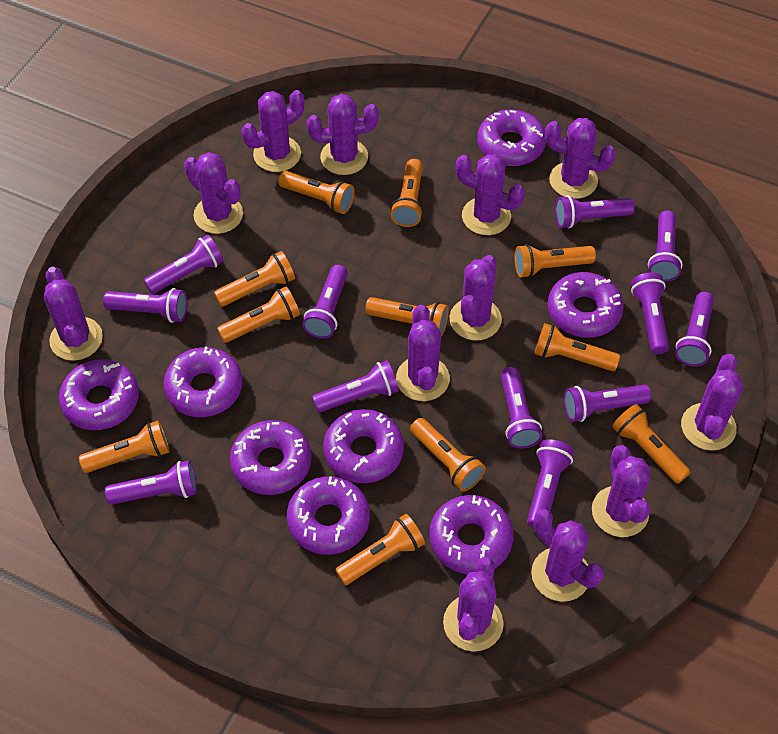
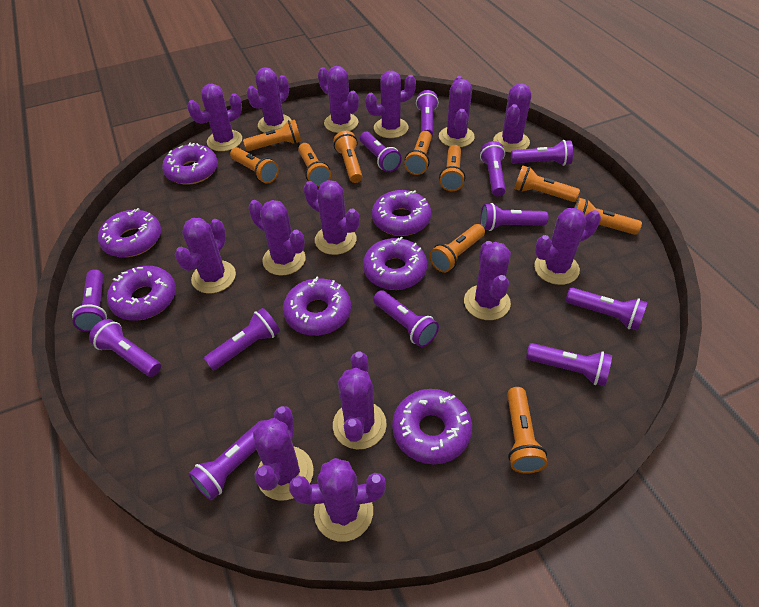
orange flashlight: 11 -> 10
purple cactus: 12 -> 14
purple donut: 8 -> 7

